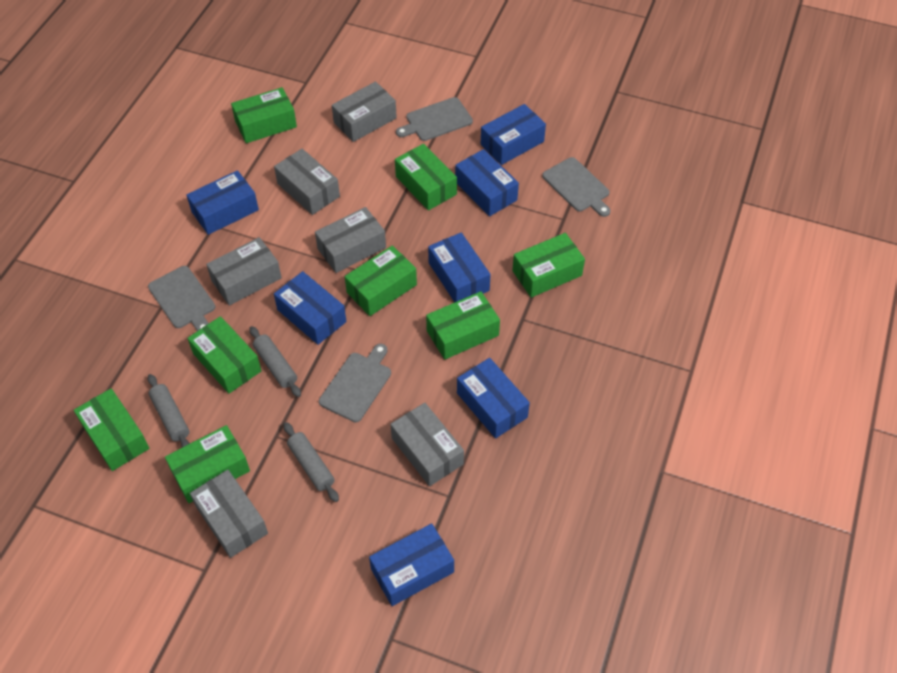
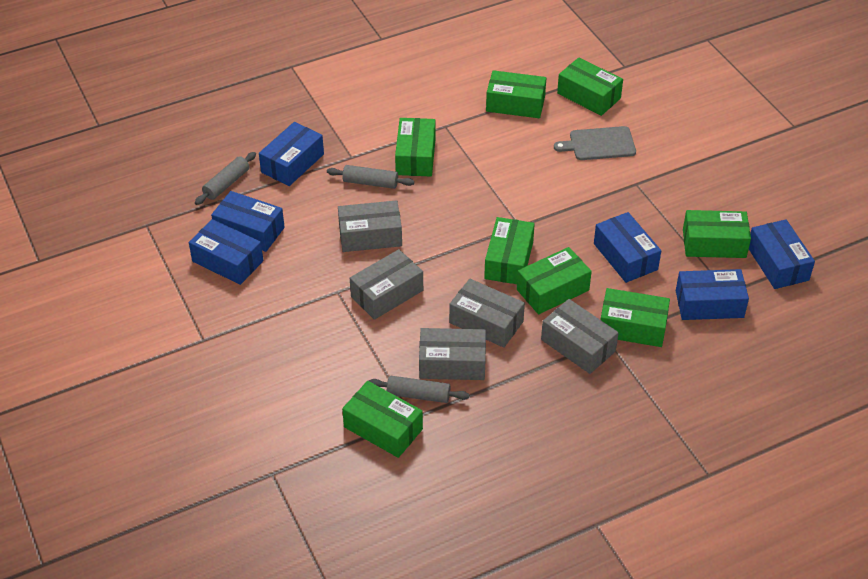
blue box: 7 -> 6
grey box: 6 -> 5
grey cutting board: 4 -> 1

